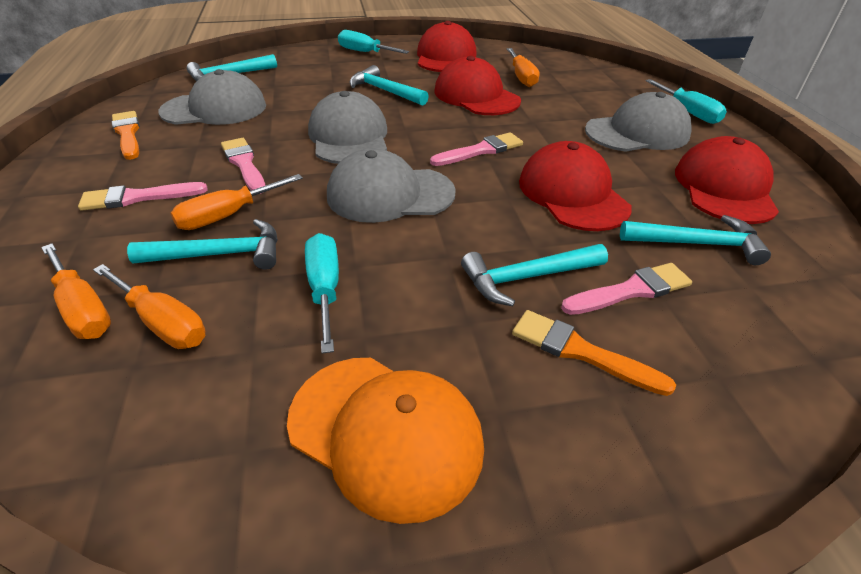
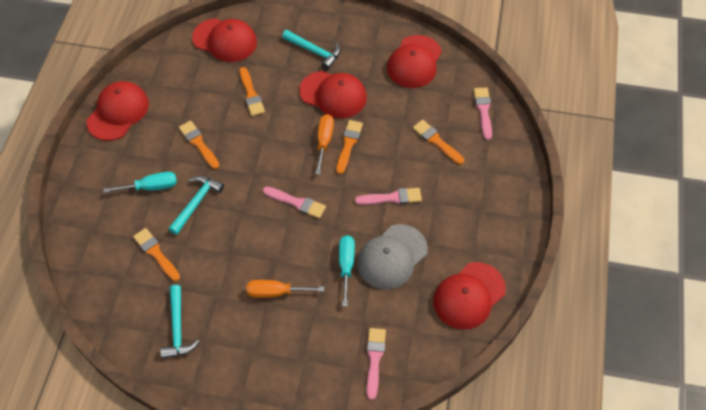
grey cap: 4 -> 1
orange brush: 2 -> 5
orange cap: 1 -> 0
orange screwdriver: 4 -> 2
red cap: 4 -> 5
turquoise hammer: 5 -> 3
turquoise screwdriver: 3 -> 2

